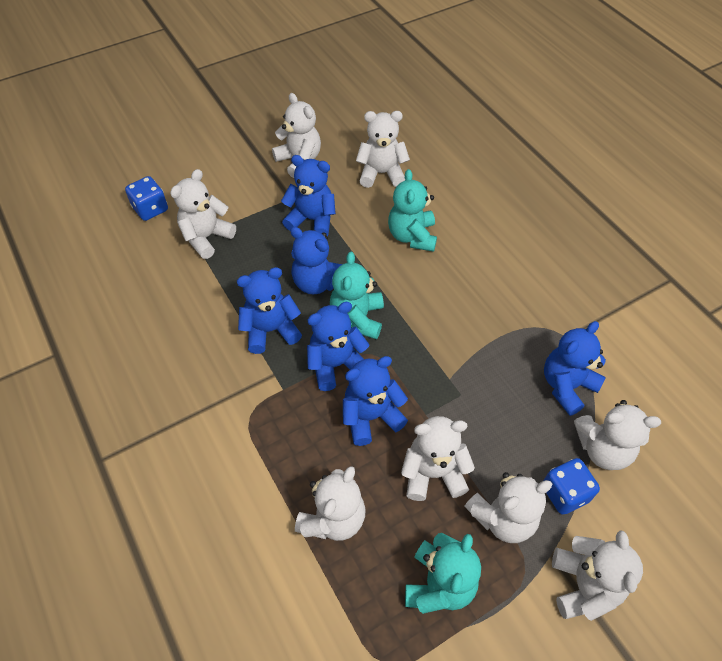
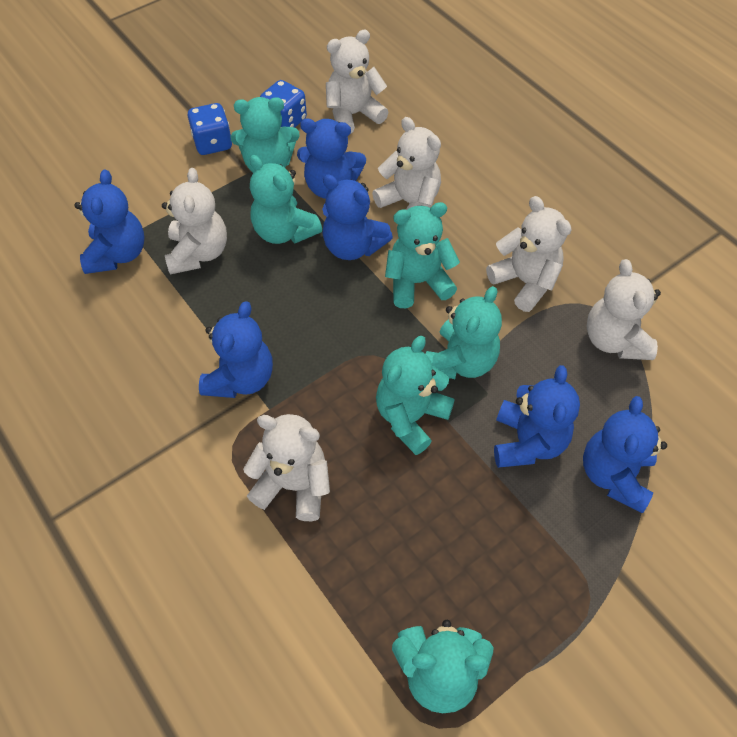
turquoise teddy bear: 3 -> 6
white teddy bear: 8 -> 6

